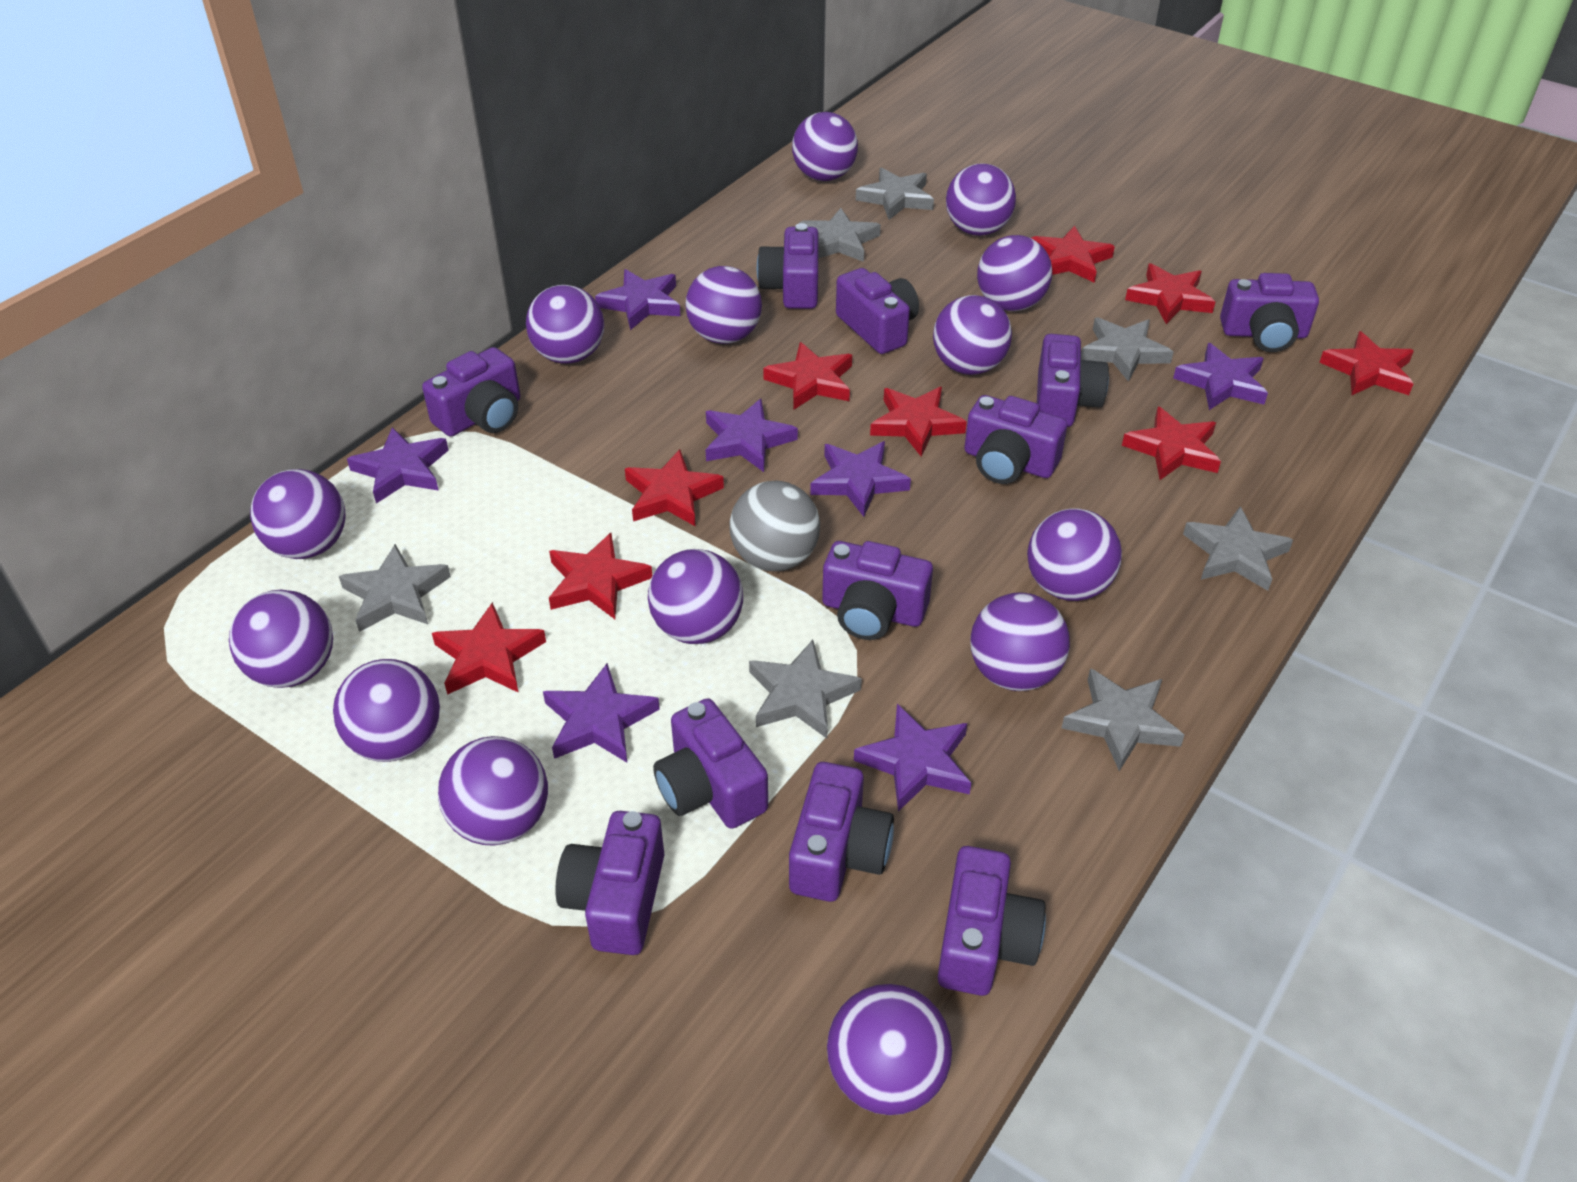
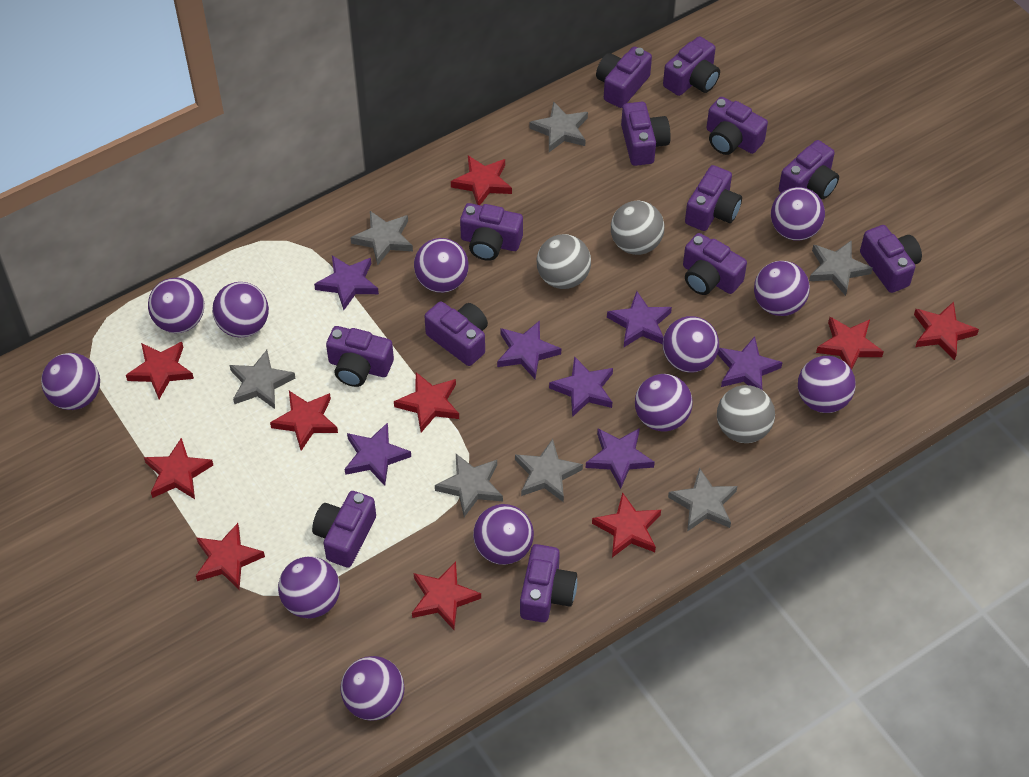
grey ball: 1 -> 3
purple ball: 14 -> 12
purple camera: 11 -> 13
red star: 9 -> 10

